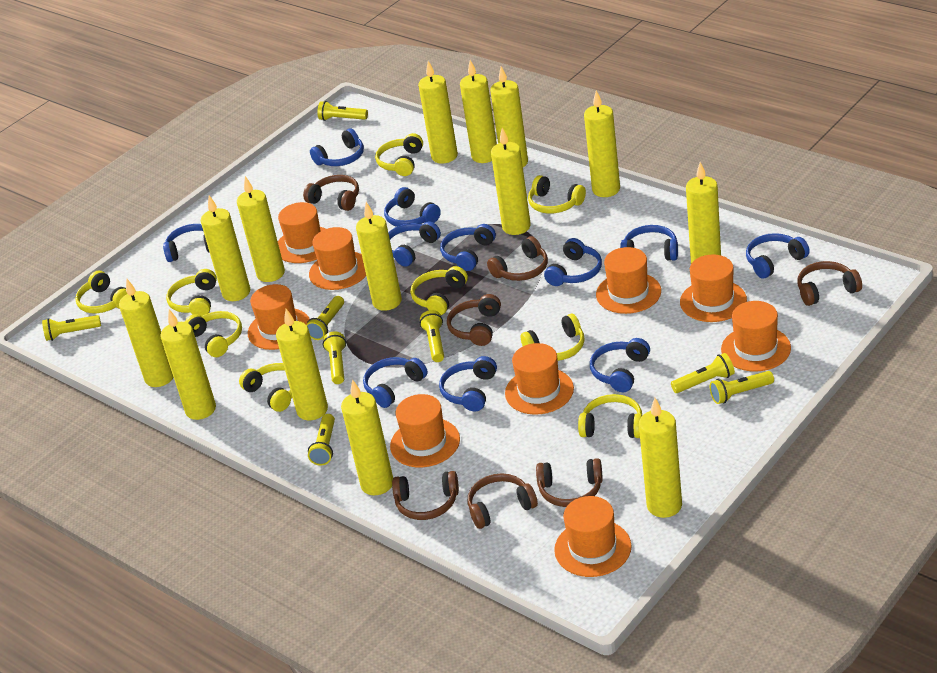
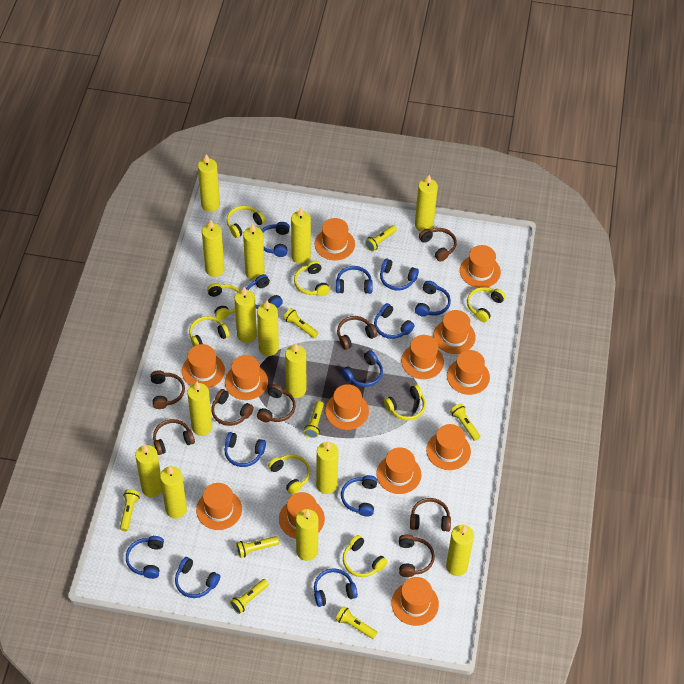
blue headphones: 11 -> 12
brown headphones: 7 -> 8
orange hat: 9 -> 13
yellow headphones: 9 -> 8

